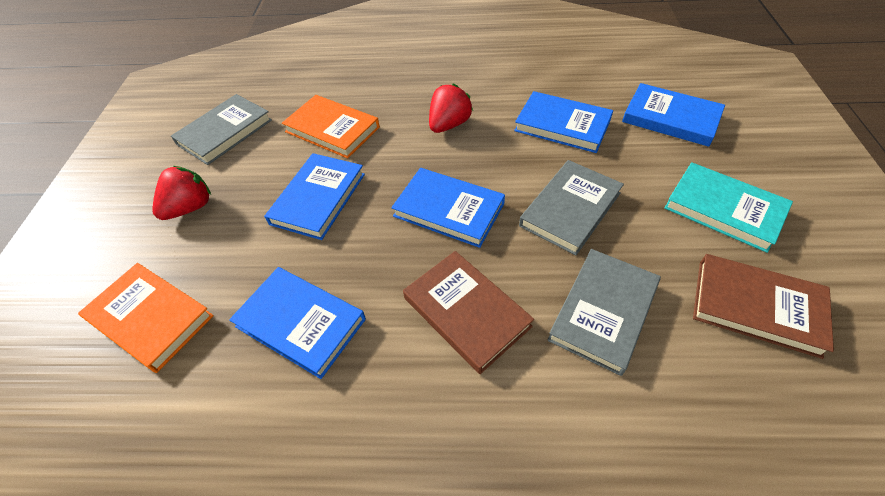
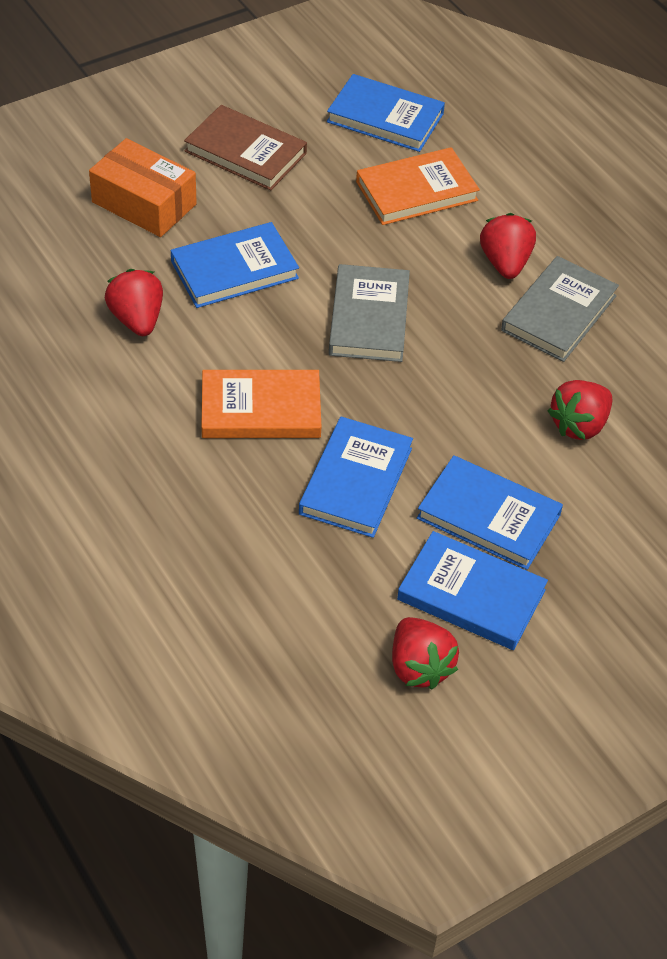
brown book: 2 -> 1
grey book: 3 -> 2
orange box: 0 -> 1
red strawberry: 2 -> 4
turquoise book: 1 -> 0

